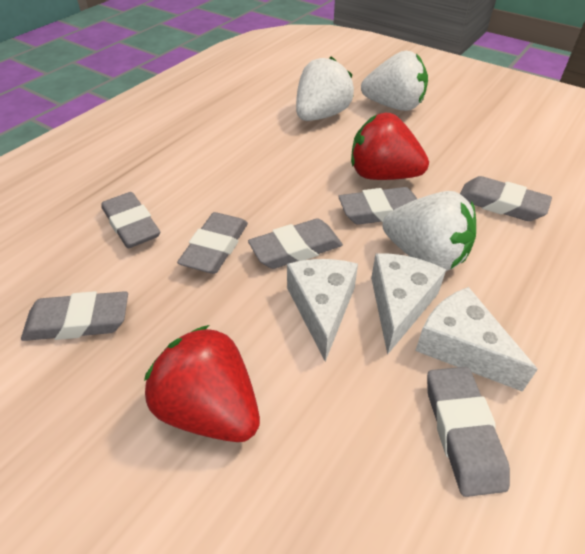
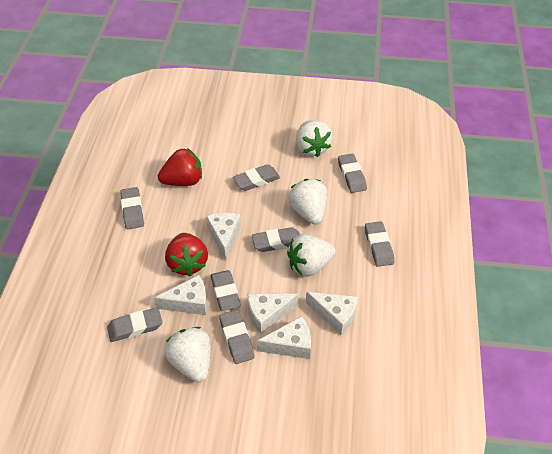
grey eraser: 7 -> 8
white cheese: 3 -> 5
white strawberry: 3 -> 4

